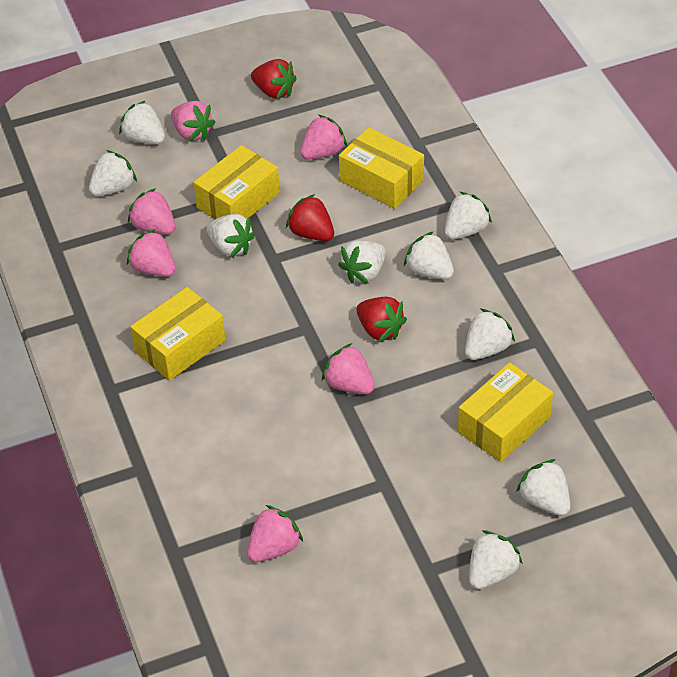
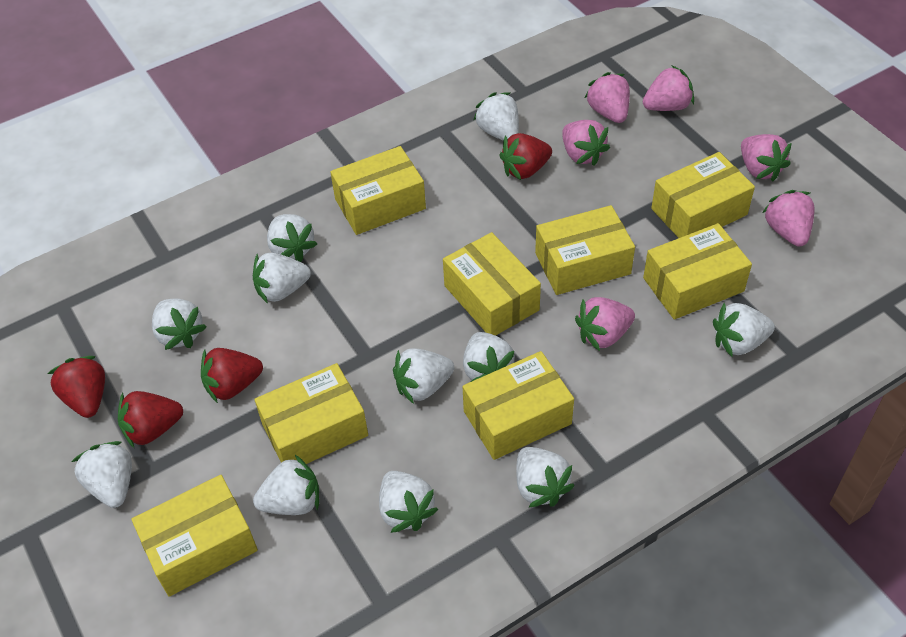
red strawberry: 3 -> 4
white strawberry: 9 -> 11
yellow box: 4 -> 8

